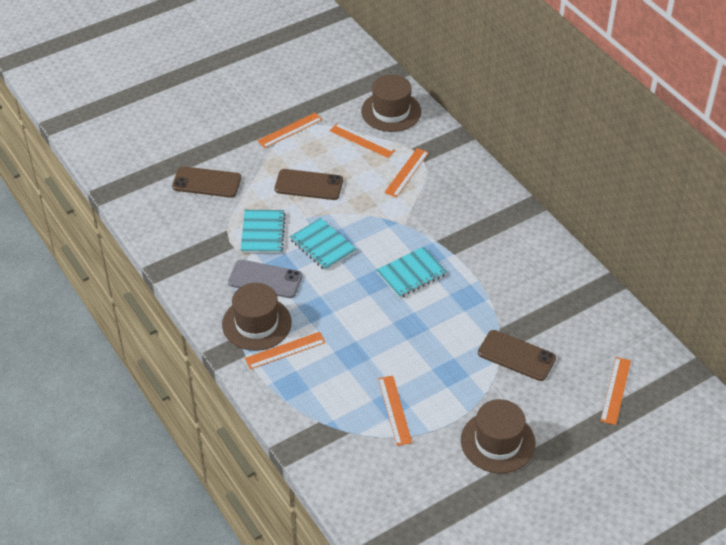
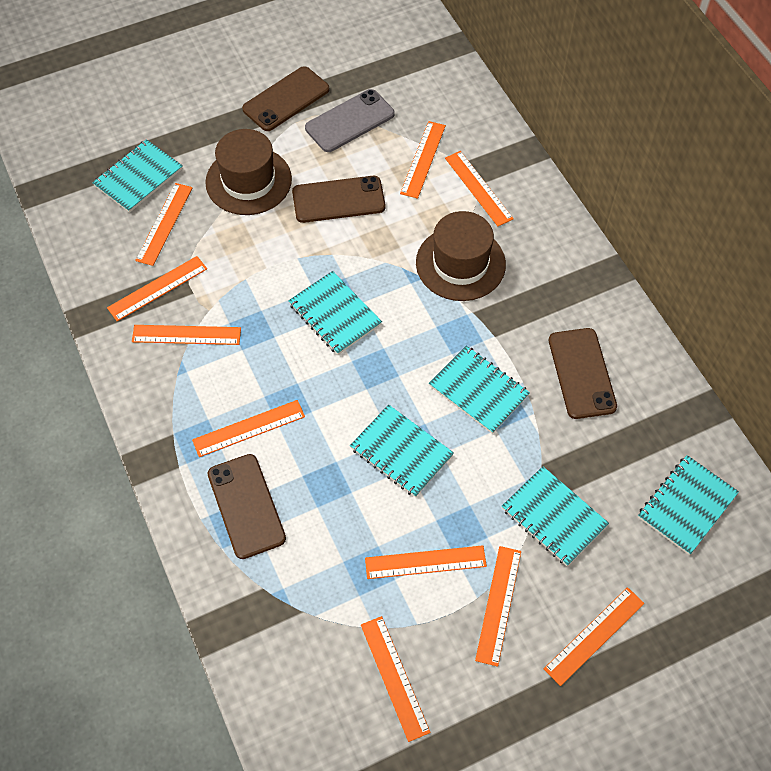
brown hat: 3 -> 2
brown phone: 3 -> 4
orange ruler: 6 -> 10
turquoise notebook: 3 -> 6

